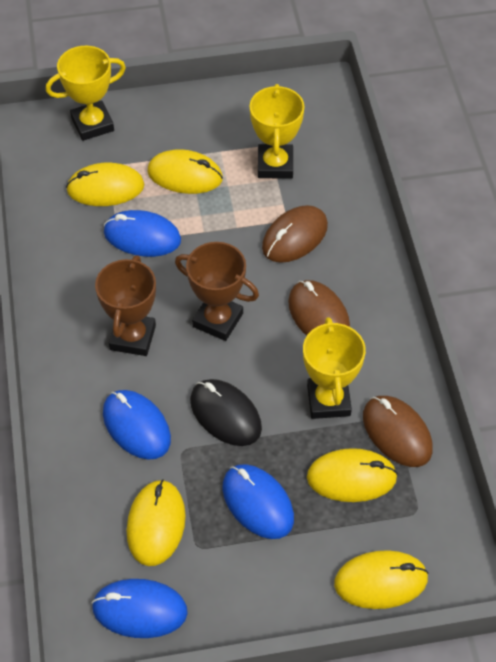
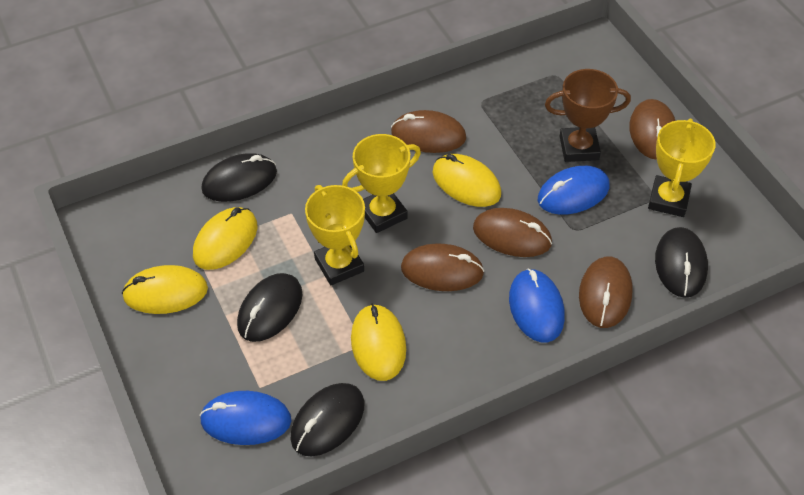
black mouse: 1 -> 4
blue mouse: 4 -> 3
brown mouse: 3 -> 5
brown trophy: 2 -> 1
yellow mouse: 5 -> 4

